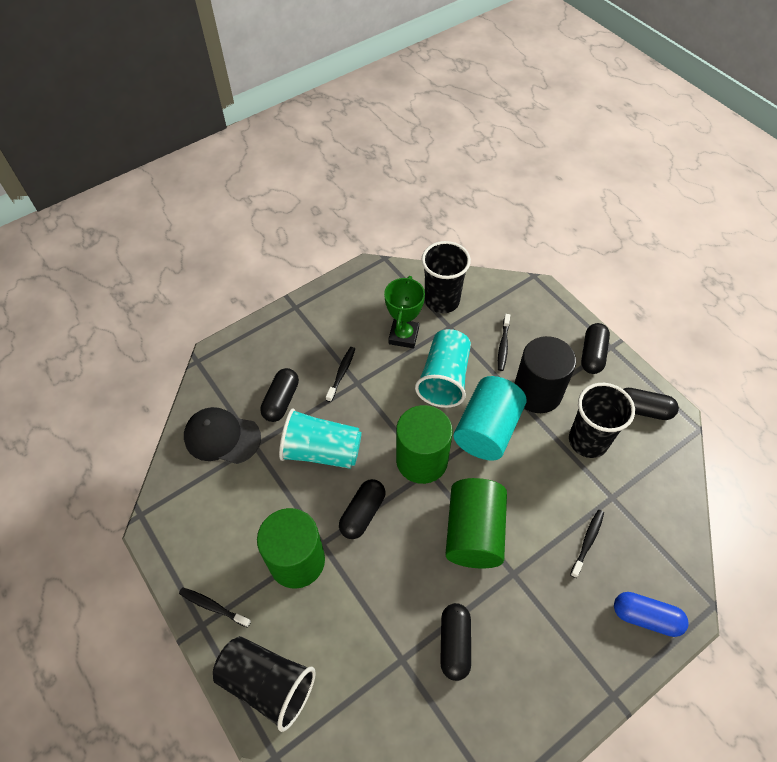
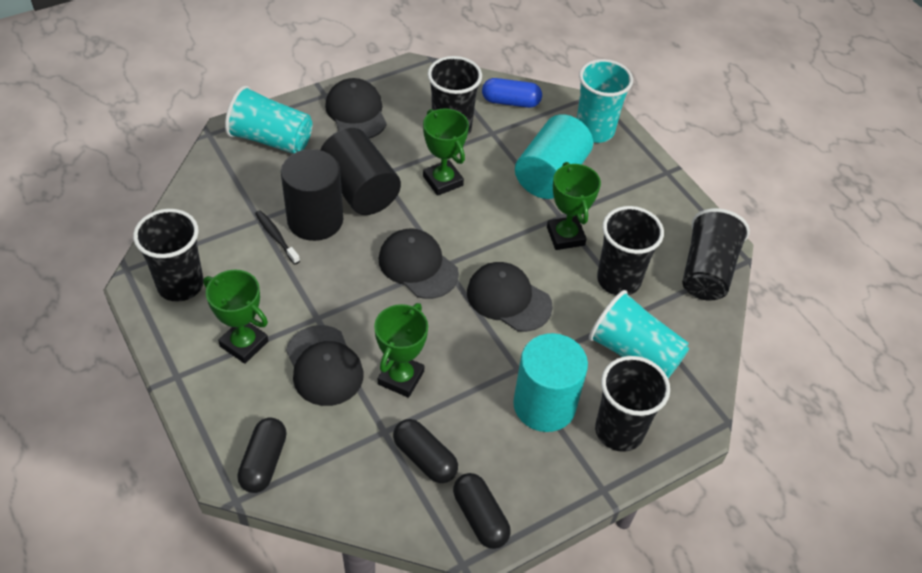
black cap: 1 -> 4
black capsule: 5 -> 3
black cup: 3 -> 5
black cylinder: 1 -> 2
black toothbrush: 4 -> 1
green cylinder: 3 -> 0
green trophy: 1 -> 4
turquoise cup: 2 -> 3
turquoise cylinder: 1 -> 2

